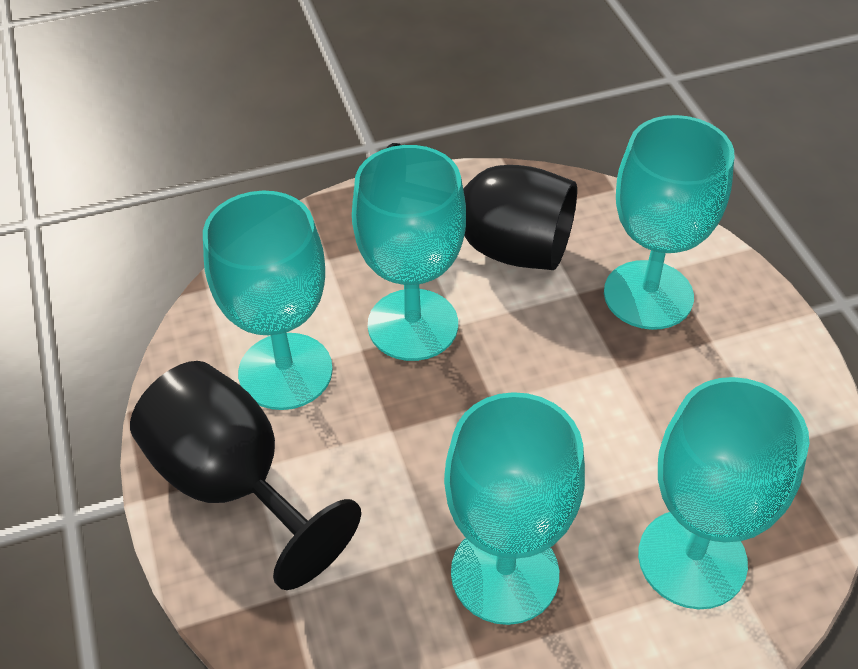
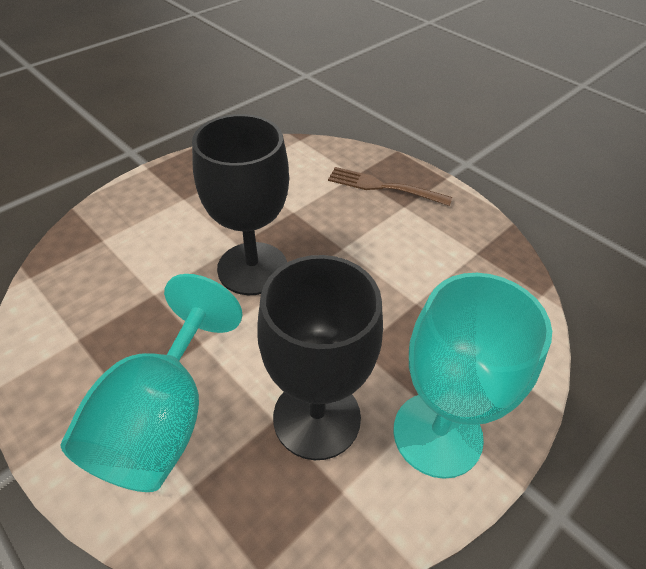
brown fork: 0 -> 1
turquoise goblet: 5 -> 2

